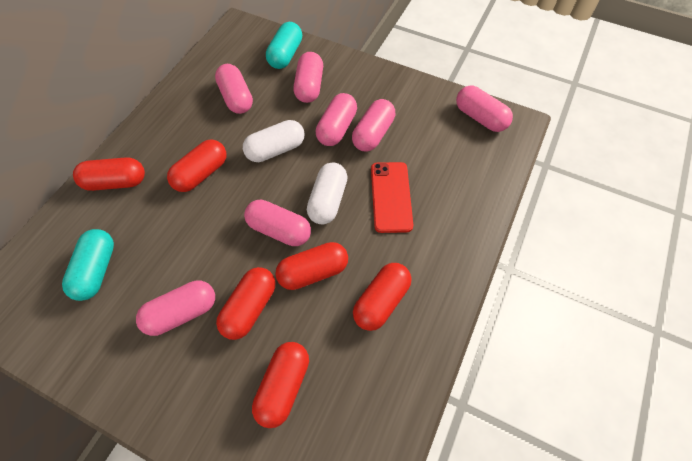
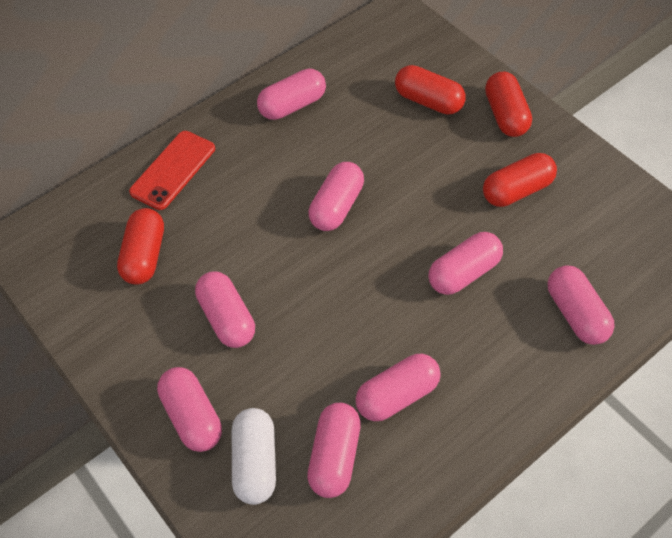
pink capsule: 7 -> 8
red capsule: 6 -> 4
turquoise capsule: 2 -> 0
white capsule: 2 -> 1

